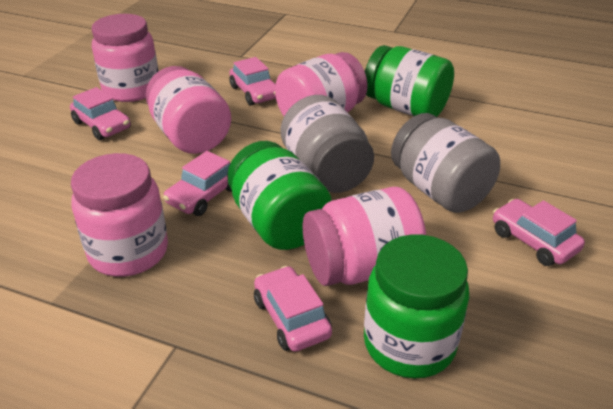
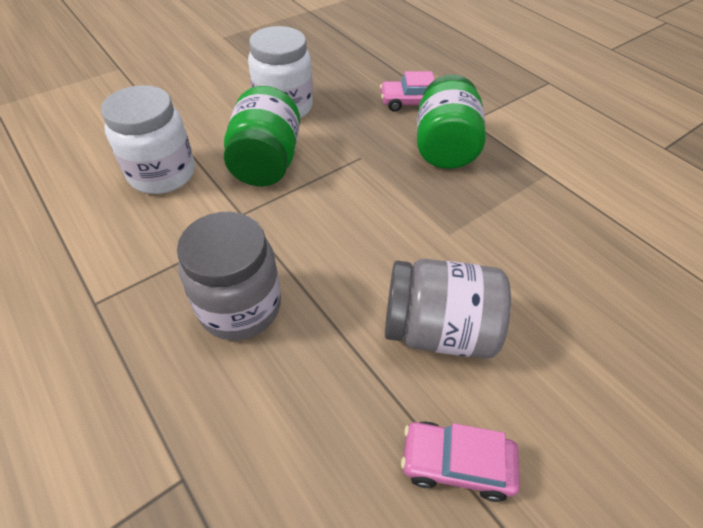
green jar: 3 -> 2
pink car: 5 -> 2
pink jar: 5 -> 0
white jar: 0 -> 2

